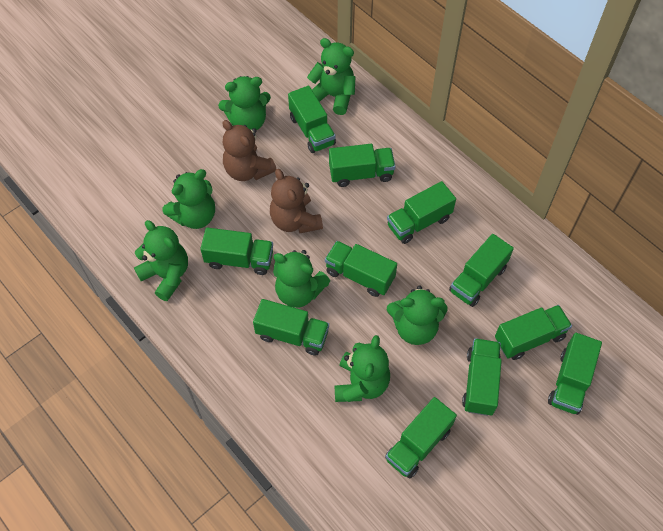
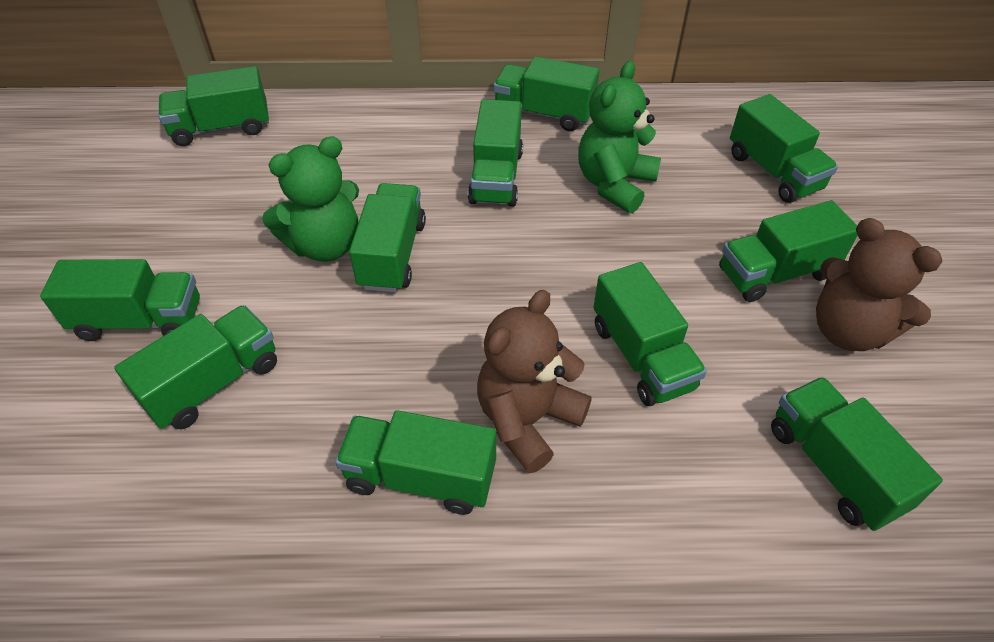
green teddy bear: 7 -> 2

